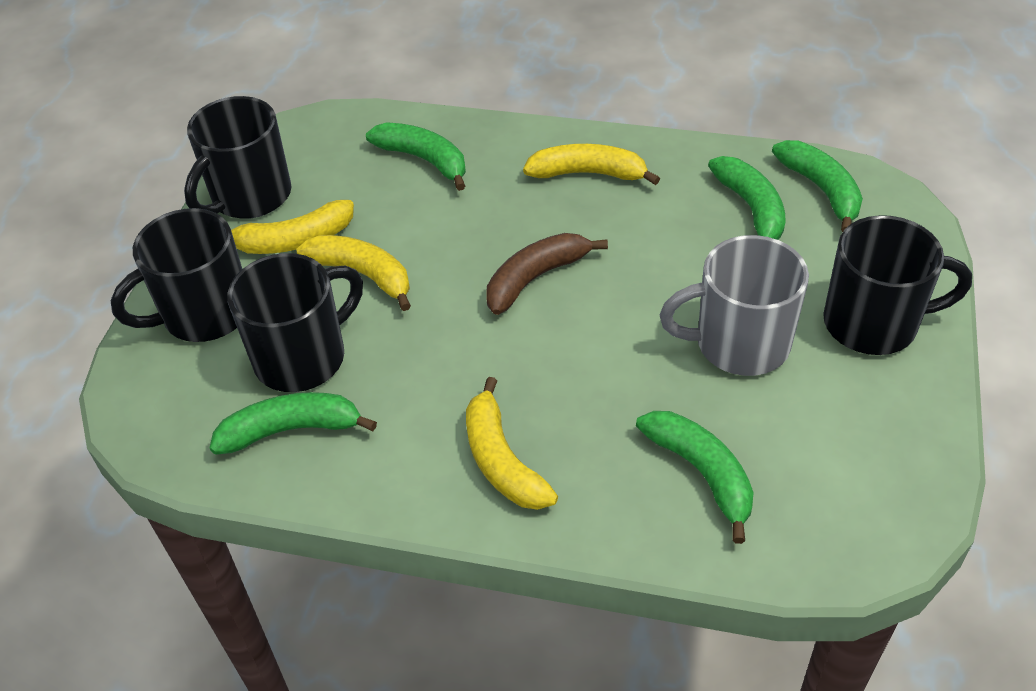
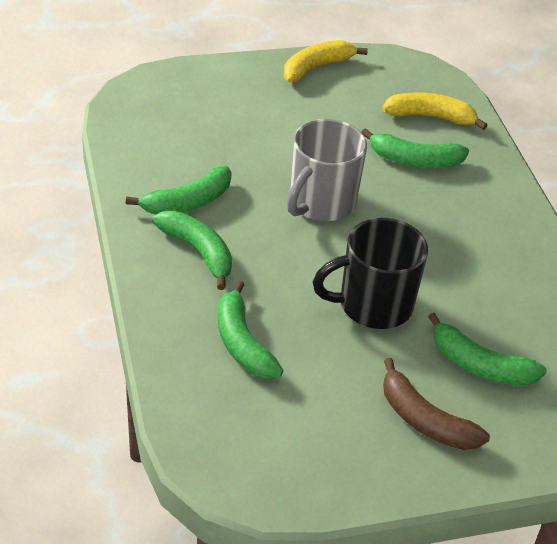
black mug: 4 -> 1
yellow banana: 4 -> 2

